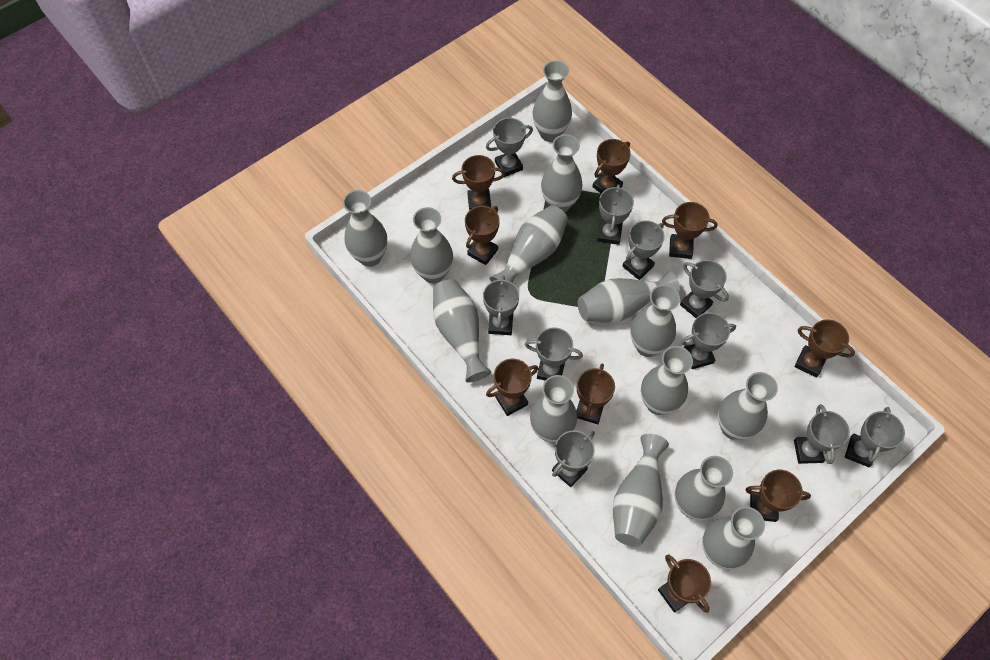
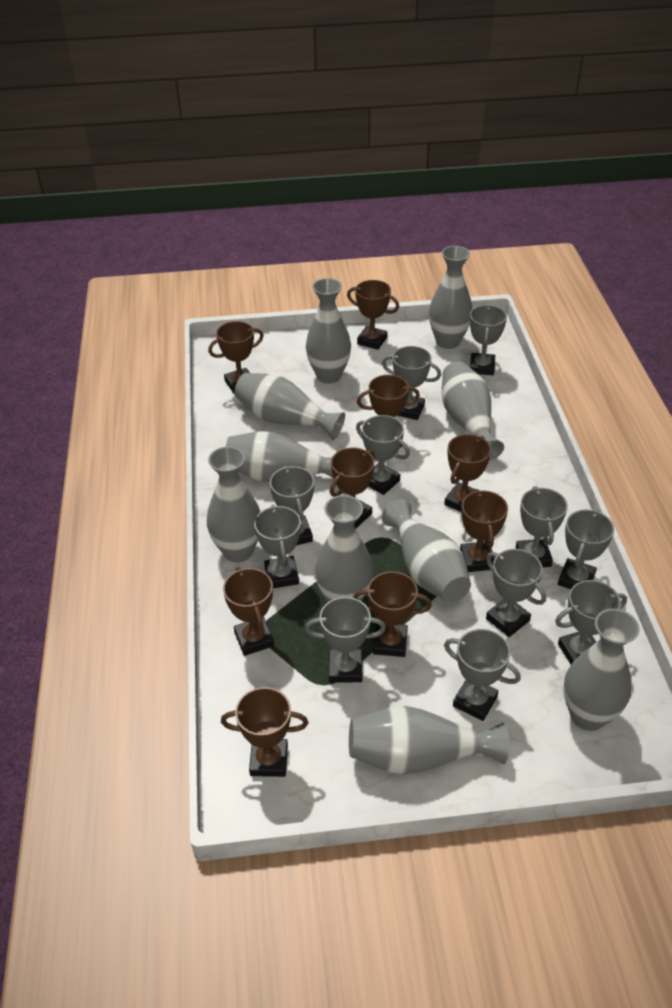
grey trophy: 10 -> 11
grey vase: 14 -> 10

